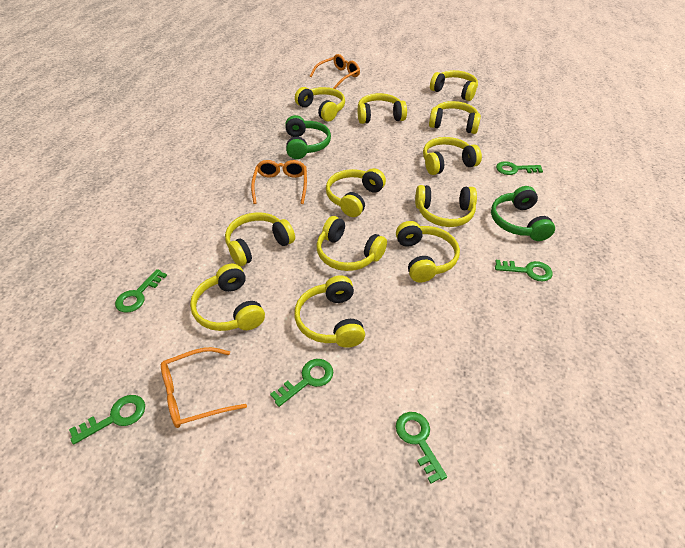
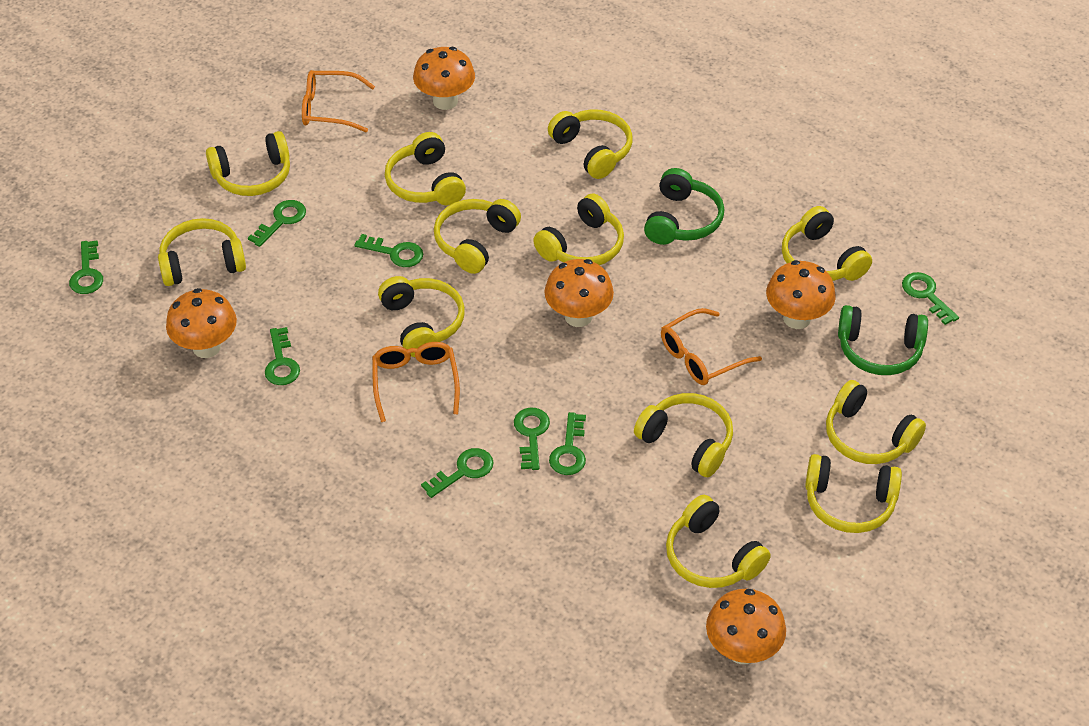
green key: 6 -> 8
orange mushroom: 0 -> 5

